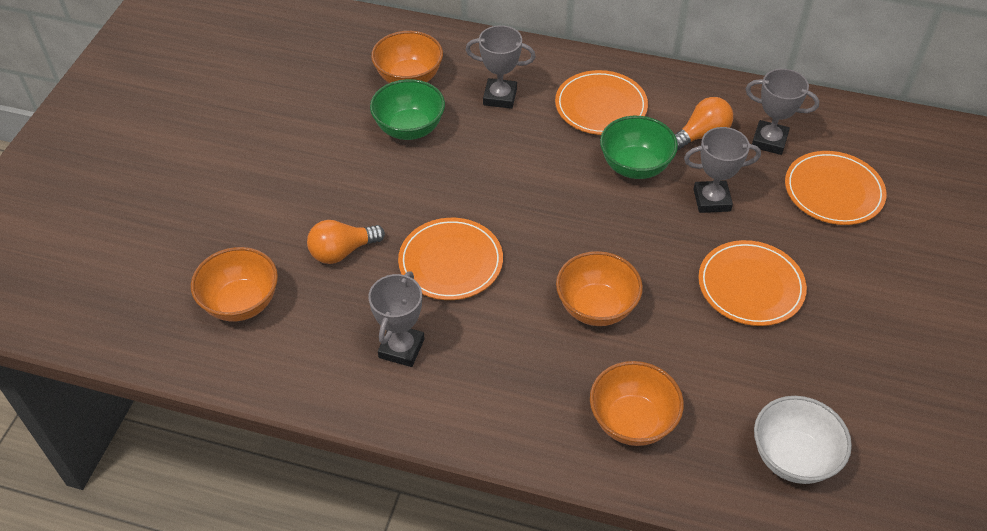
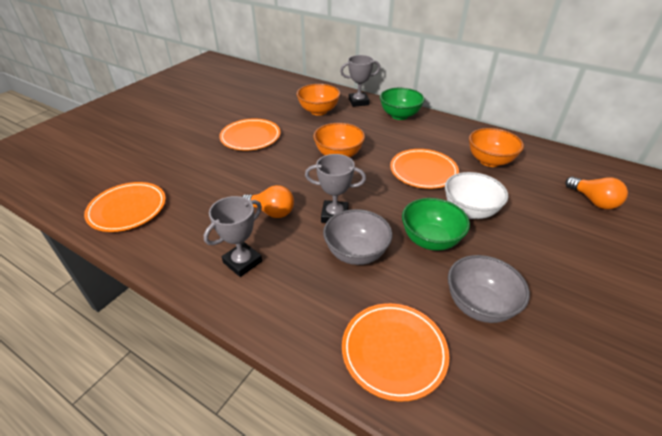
grey bowl: 0 -> 2
grey trophy: 4 -> 3
orange bowl: 4 -> 3

